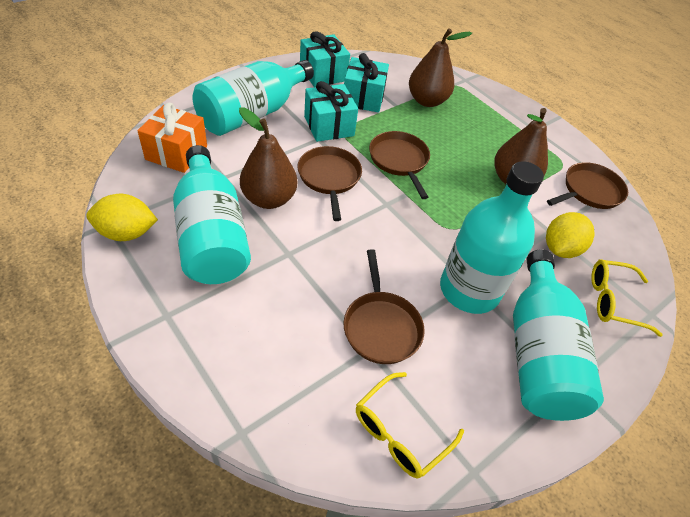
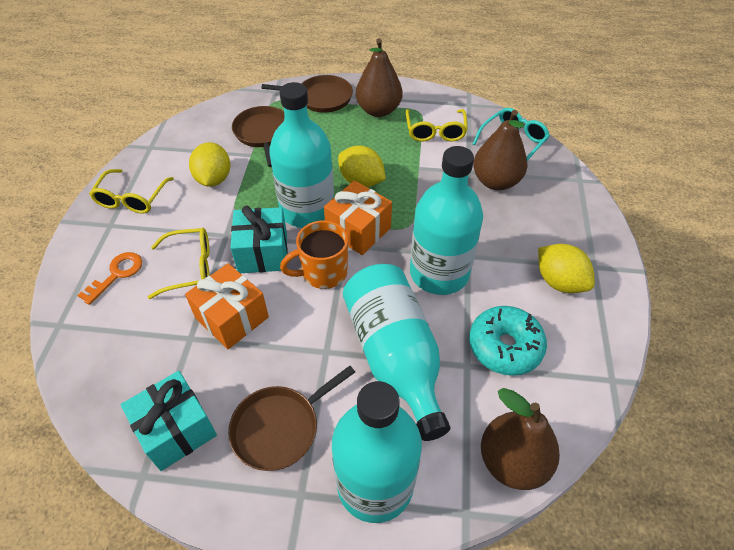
brown pan: 4 -> 3
orange gift: 1 -> 2
orange key: 0 -> 1
orange mug: 0 -> 1
turquoise donut: 0 -> 1
turquoise gift: 3 -> 2
turquoise glasses: 0 -> 1
yellow glasses: 2 -> 3
yellow lemon: 2 -> 3

